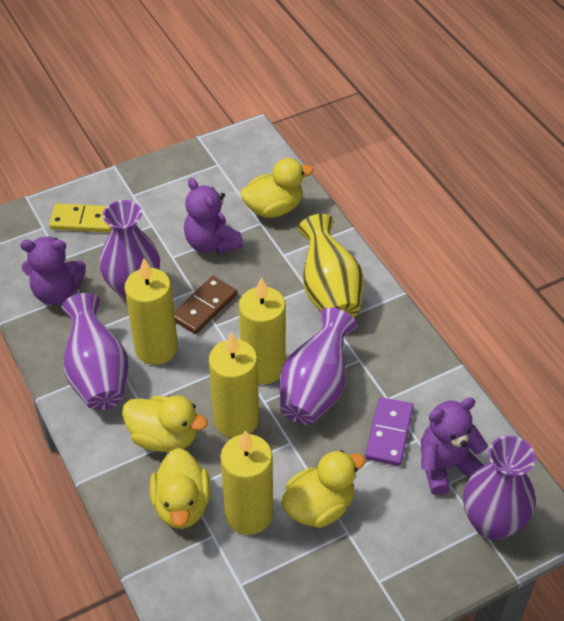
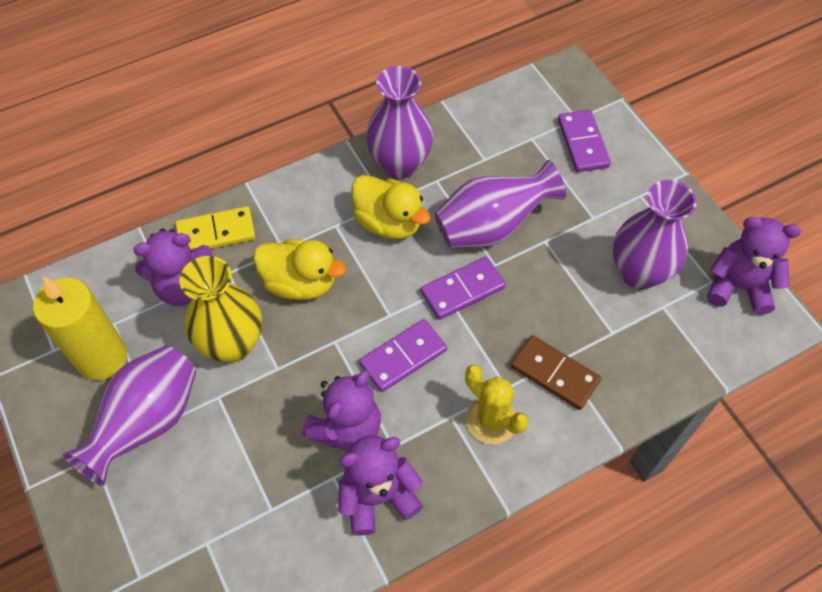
purple domino: 1 -> 3
purple teddy bear: 3 -> 4
yellow cactus: 0 -> 1
yellow candle: 4 -> 1
yellow duck: 4 -> 2

